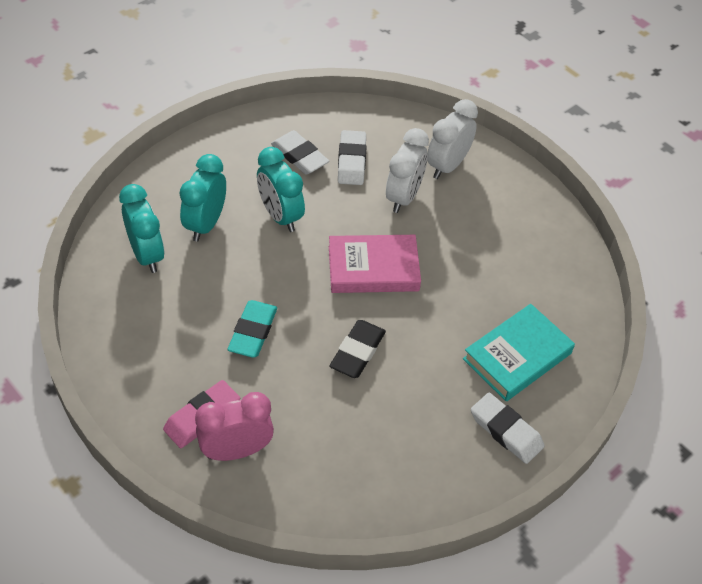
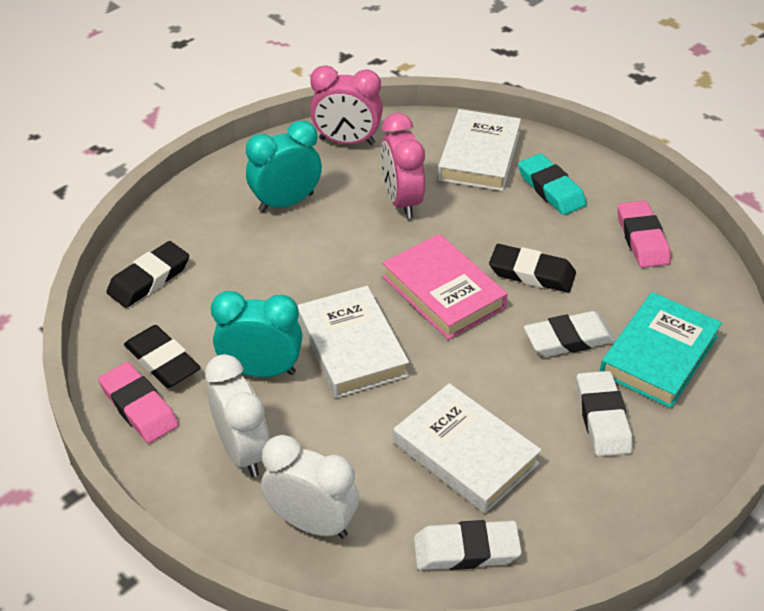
black eraser: 1 -> 3
pink clock: 1 -> 2
pink eraser: 1 -> 2
turquoise clock: 3 -> 2
white book: 0 -> 3

